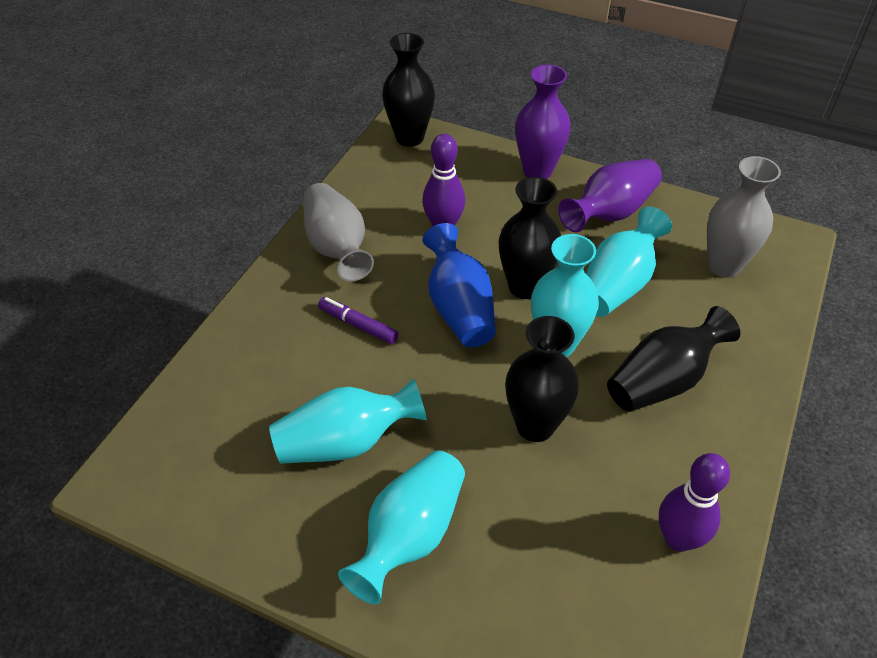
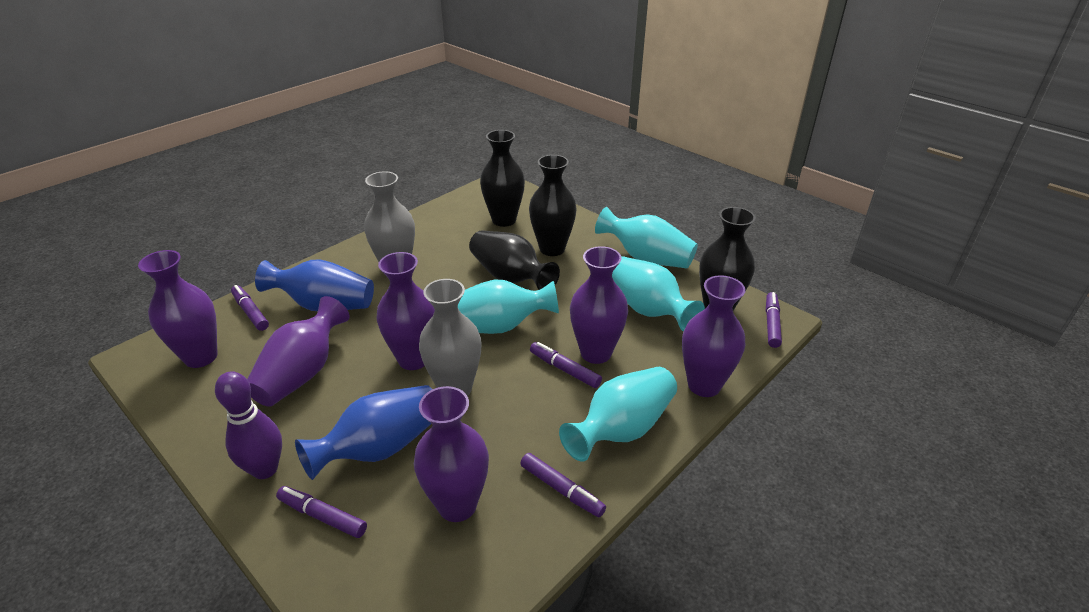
blue vase: 1 -> 2
purple bowling pin: 2 -> 1
purple marker: 1 -> 5
purple vase: 2 -> 6

